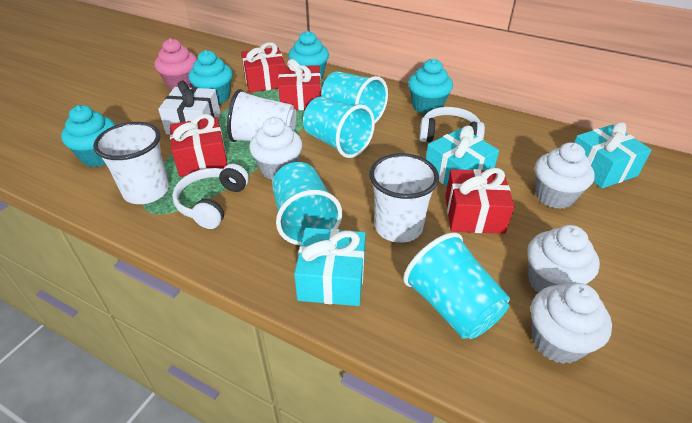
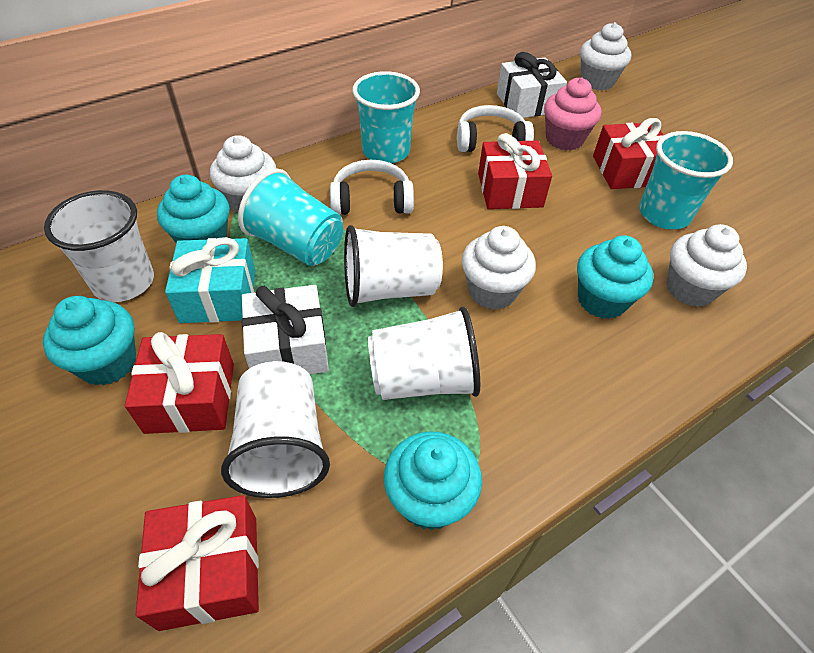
turquoise cup: 4 -> 3
turquoise gift: 3 -> 1
white cup: 3 -> 4
white gift: 1 -> 2

